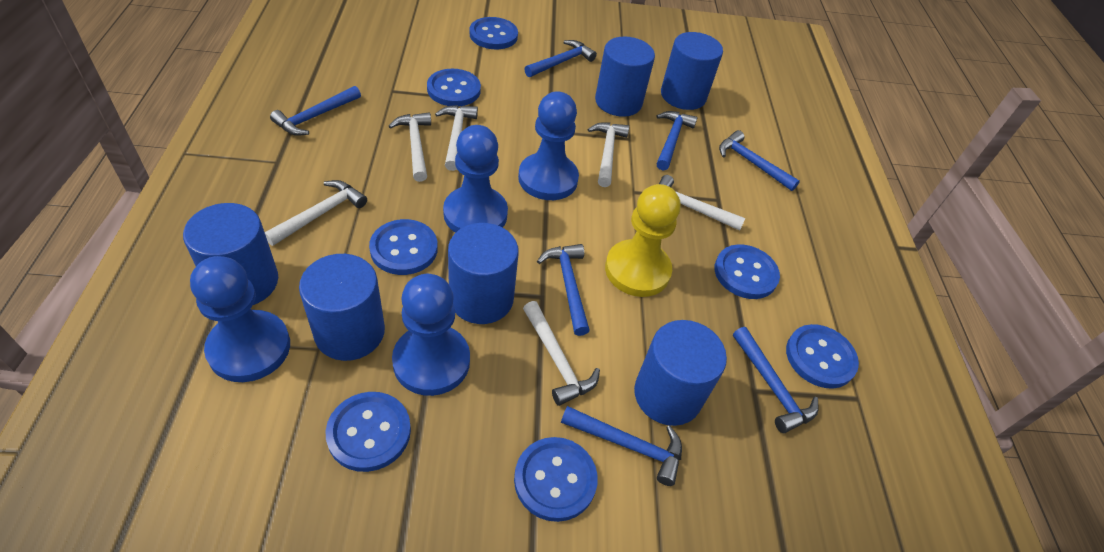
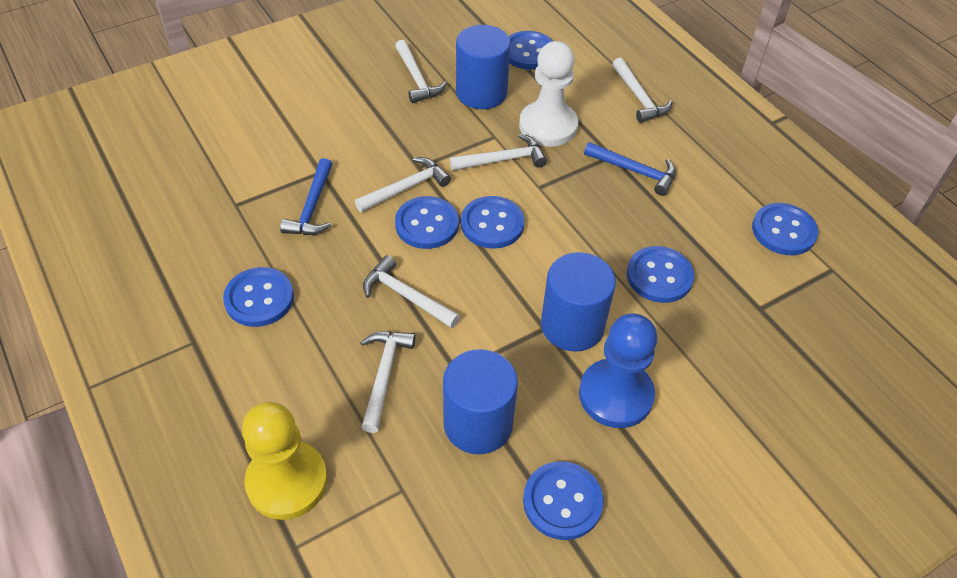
blue cylinder: 6 -> 3
blue hammer: 7 -> 2
blue pawn: 4 -> 1
white pawn: 0 -> 1

